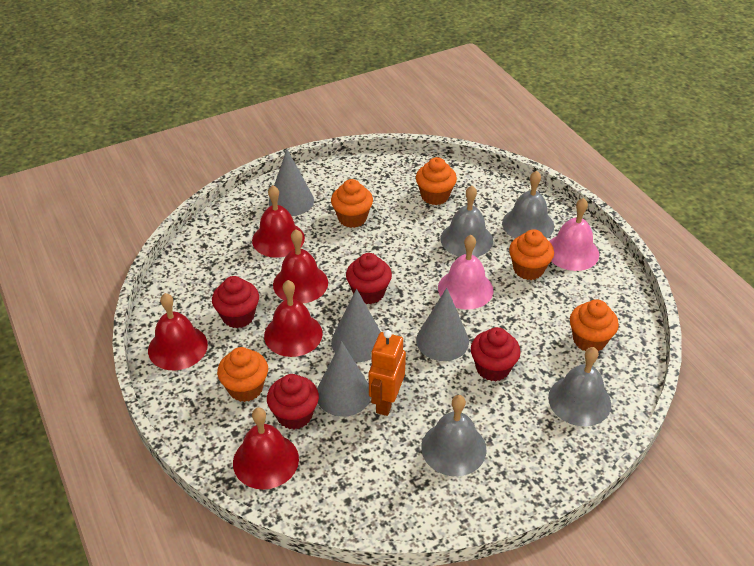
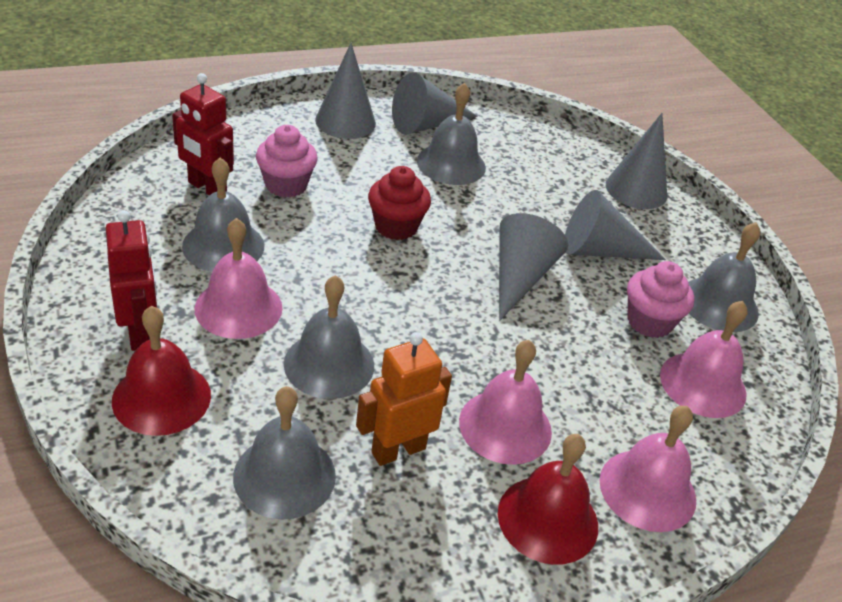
grey bell: 4 -> 5
grey cone: 4 -> 5
orange cupcake: 5 -> 0
pink bell: 2 -> 4
pink cupcake: 0 -> 2
red bell: 5 -> 2
red cupcake: 4 -> 1
red robot: 0 -> 2

